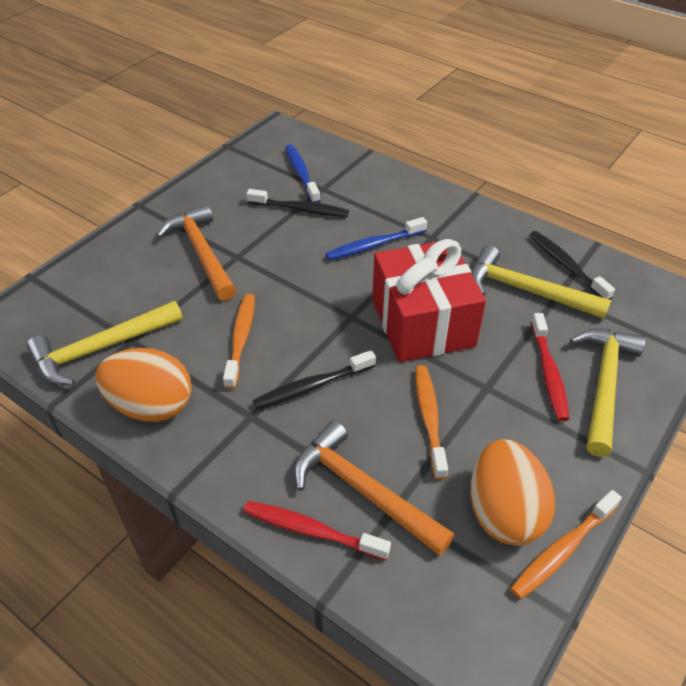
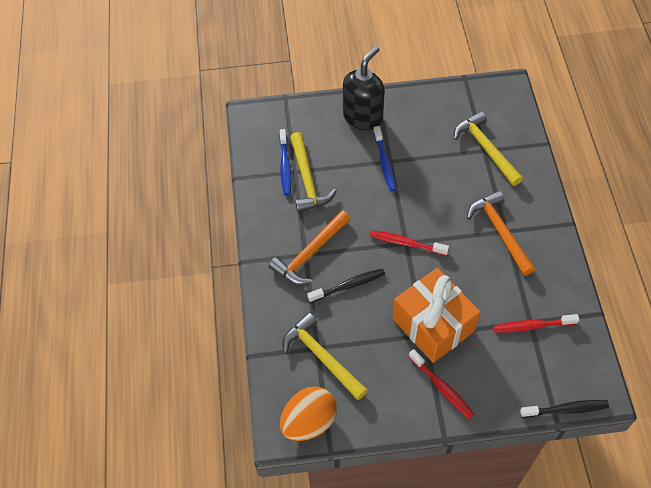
black soap dispenser: 0 -> 1
black toothbrush: 3 -> 2
orange egg: 2 -> 1
orange gift: 0 -> 1
orange toothbrush: 3 -> 0
red gift: 1 -> 0
red toothbrush: 2 -> 3

